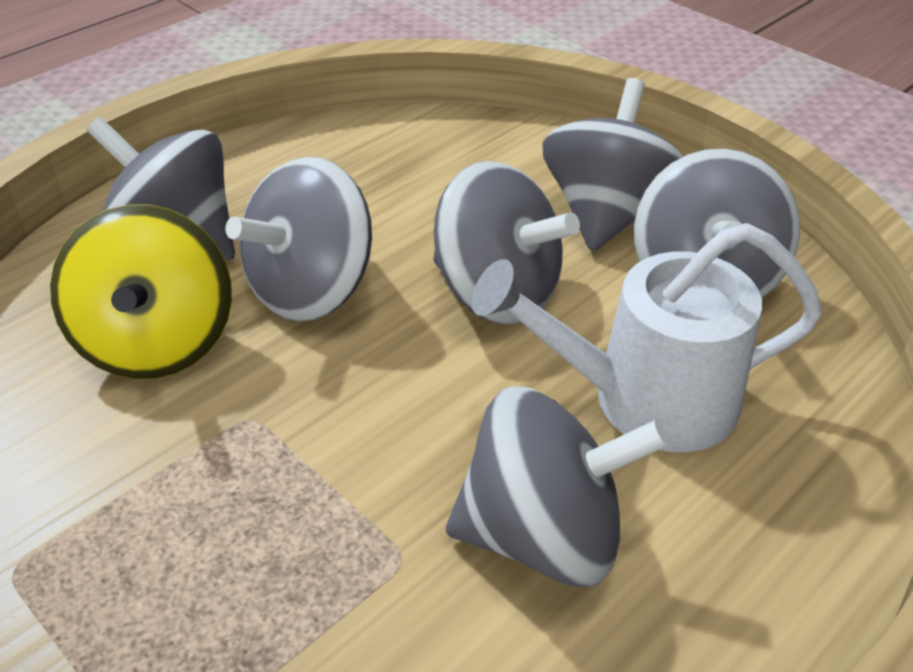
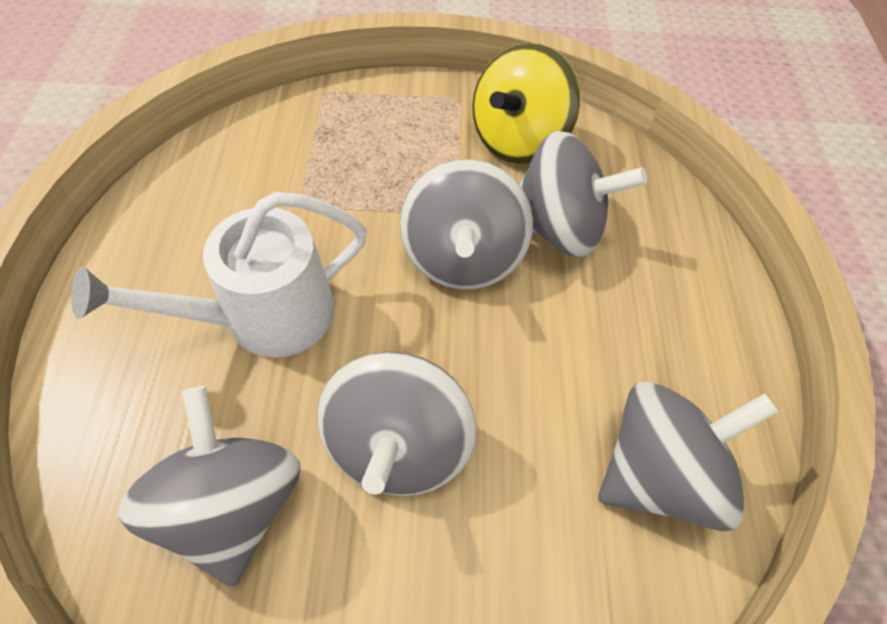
grey spinning top: 6 -> 5

